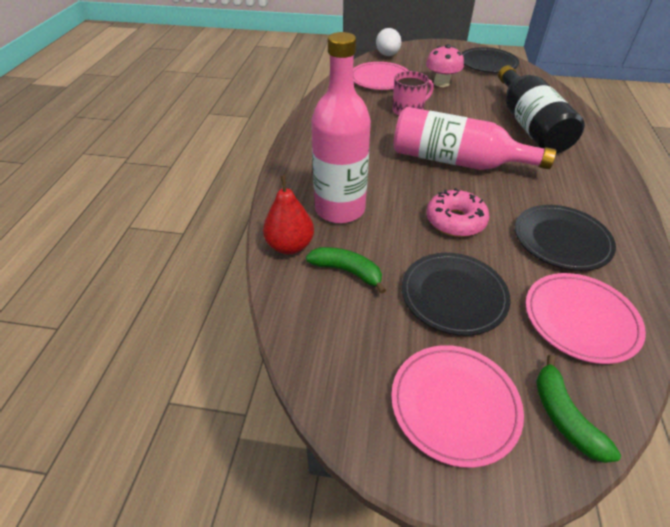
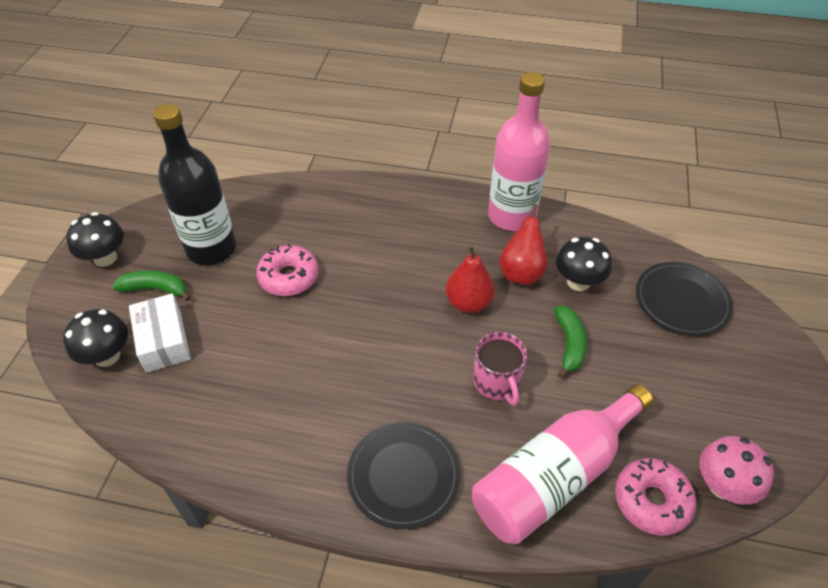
black mushroom: 0 -> 3
black plate: 3 -> 2
pink donut: 1 -> 2
pink plate: 3 -> 0
red pear: 1 -> 2
white box: 0 -> 1
white egg: 1 -> 0

